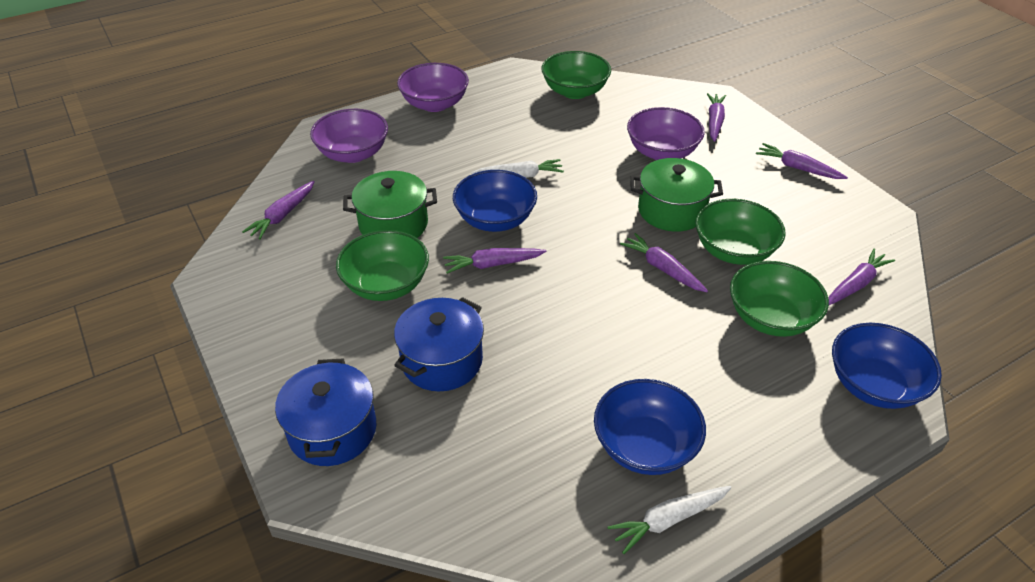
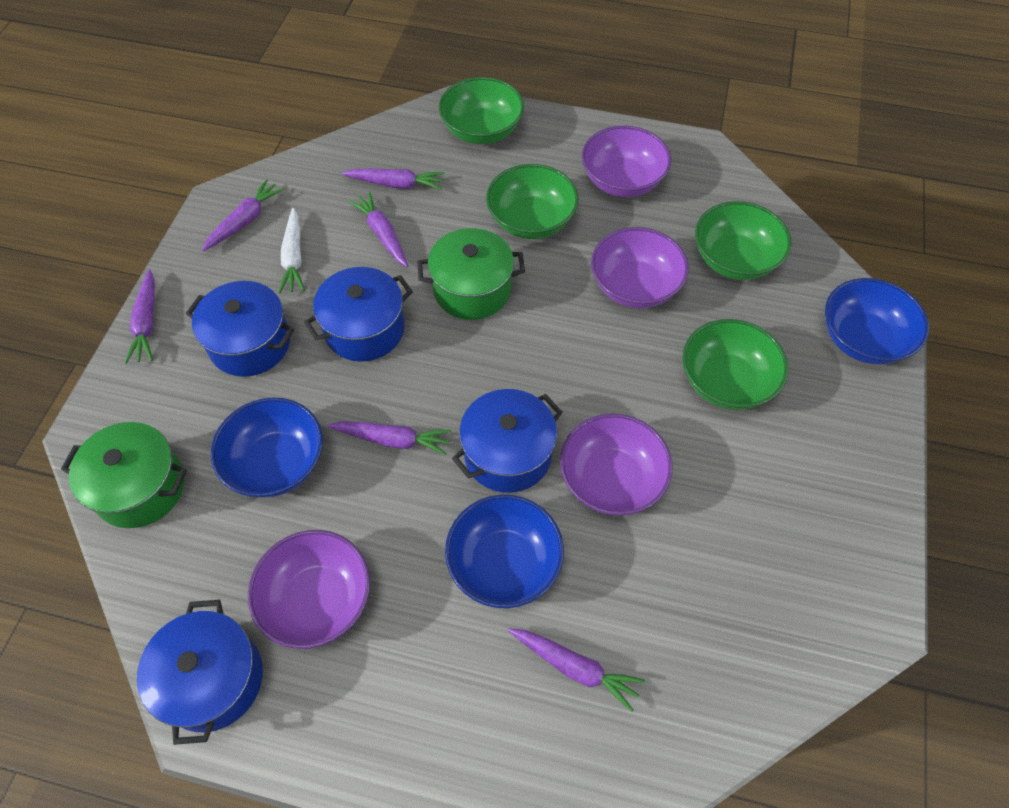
blue pot: 2 -> 4
purple bowl: 3 -> 4
white carrot: 2 -> 1

